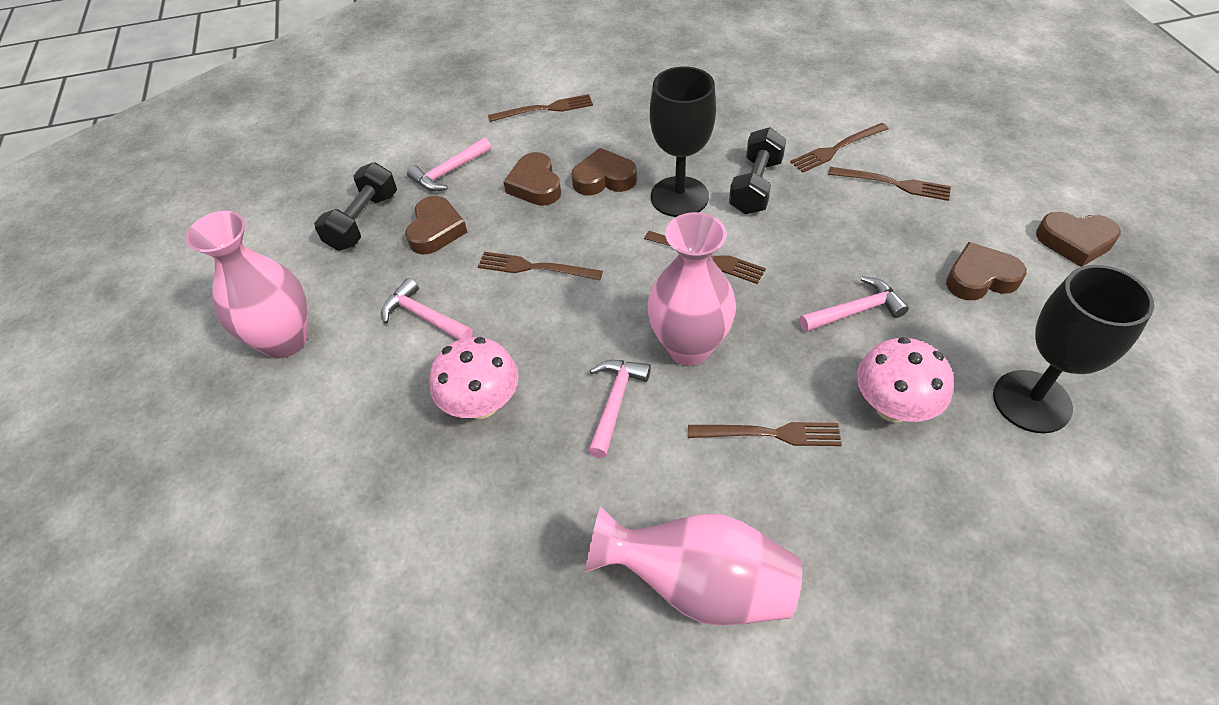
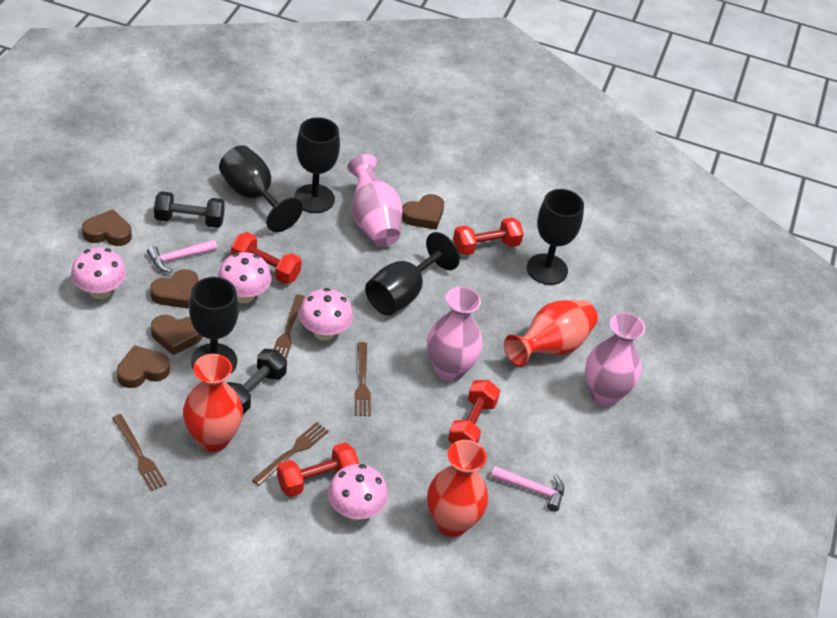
black goblet: 2 -> 5
brown fork: 6 -> 4
pink hammer: 4 -> 2
pink mushroom: 2 -> 4
red dumbbell: 0 -> 4
red vase: 0 -> 3

